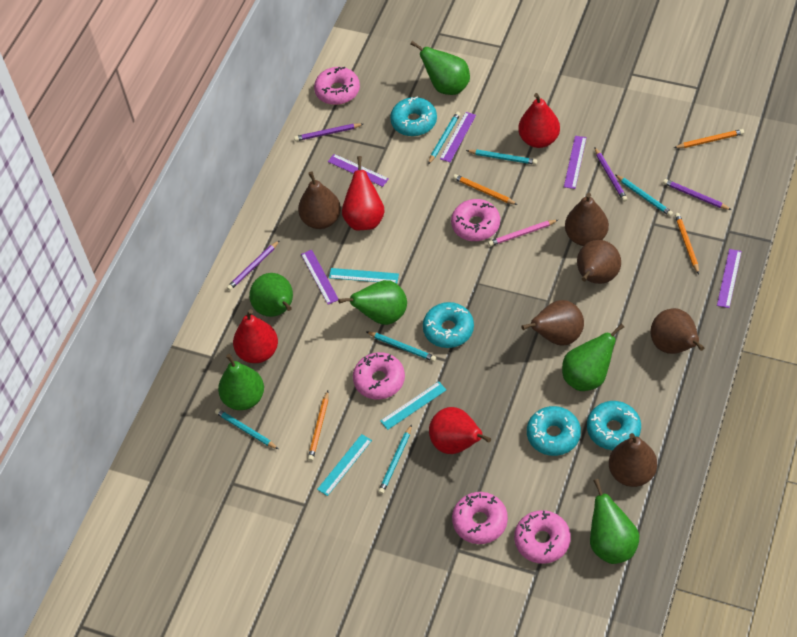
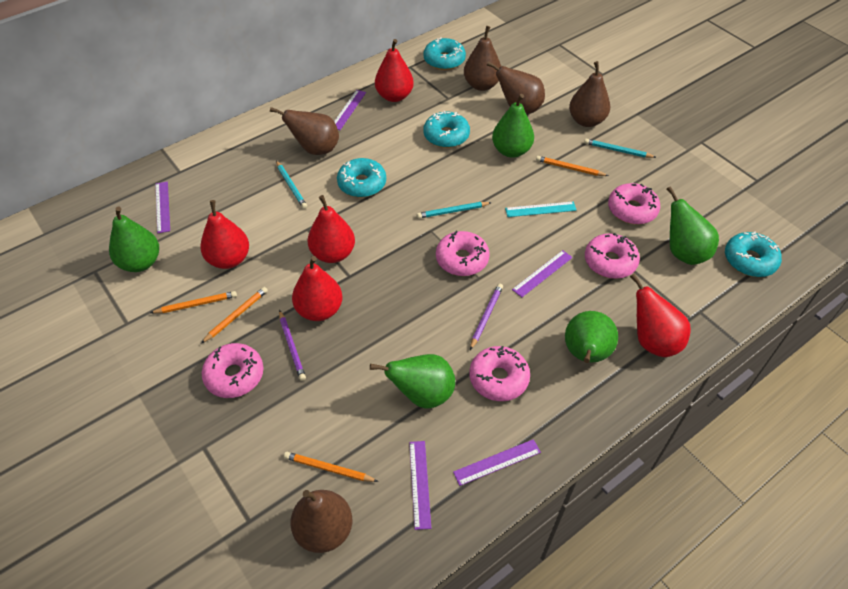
brown pear: 6 -> 5
green pear: 6 -> 5
pink pencil: 1 -> 0
purple pencil: 4 -> 2
red pear: 4 -> 5
turquoise pencil: 6 -> 3
turquoise ruler: 3 -> 1

